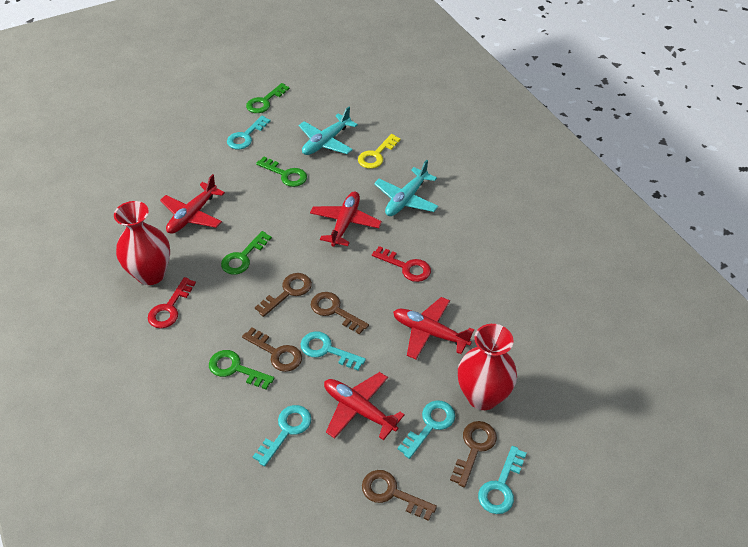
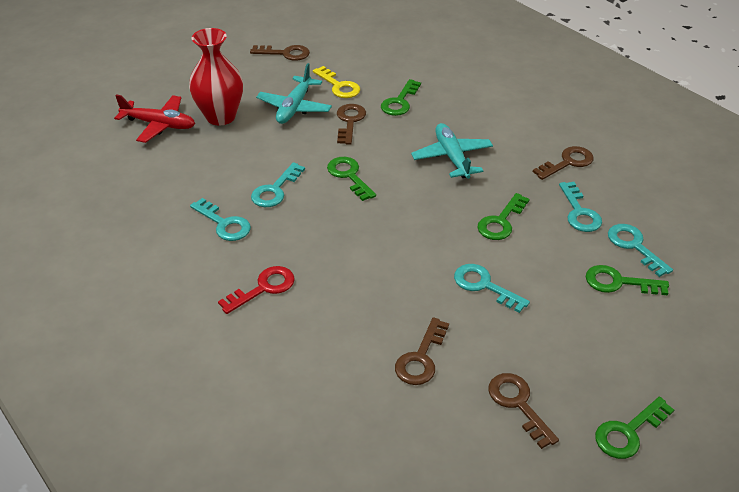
green key: 4 -> 5
red key: 2 -> 1
red plane: 4 -> 1
red vase: 2 -> 1

